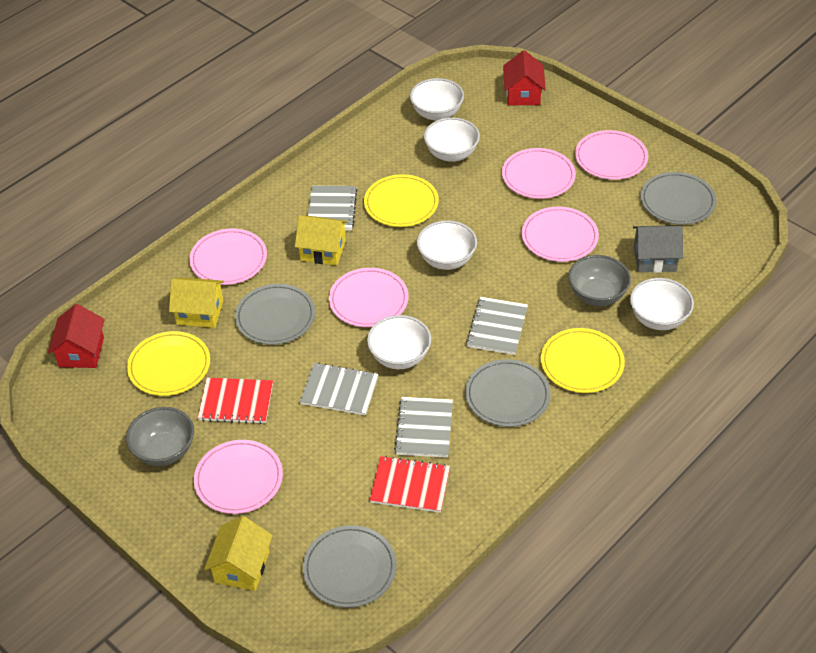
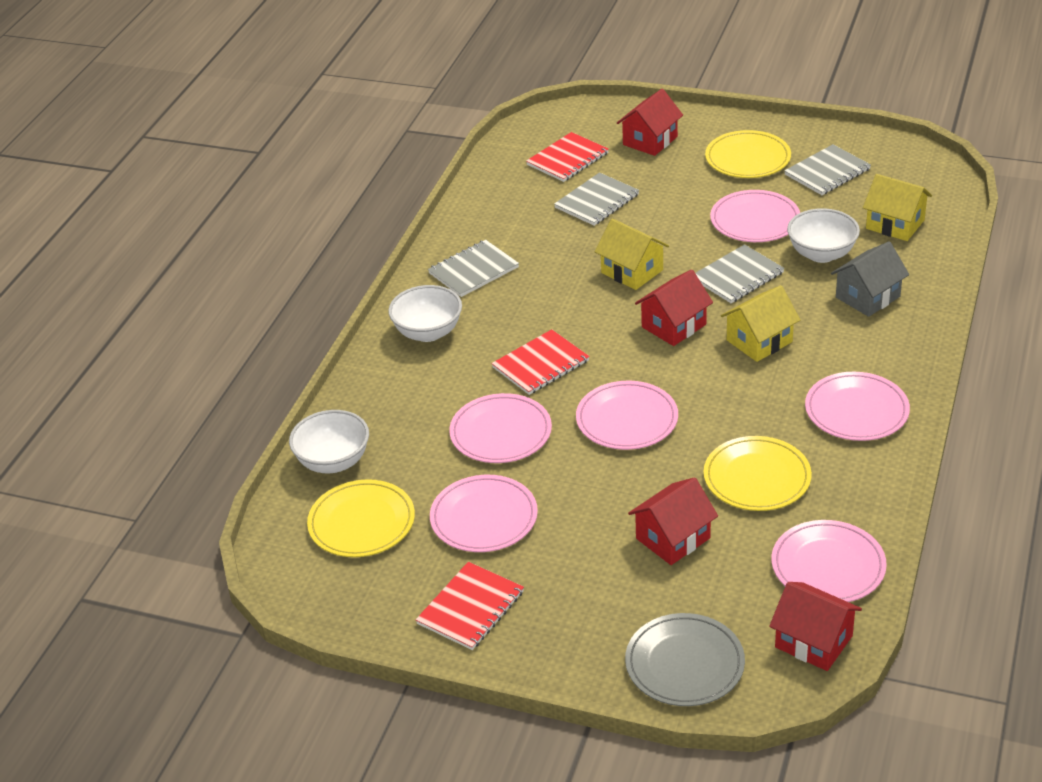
grey bowl: 2 -> 0
grey plate: 4 -> 1
red house: 2 -> 4
red notebook: 2 -> 3
white bowl: 5 -> 3

